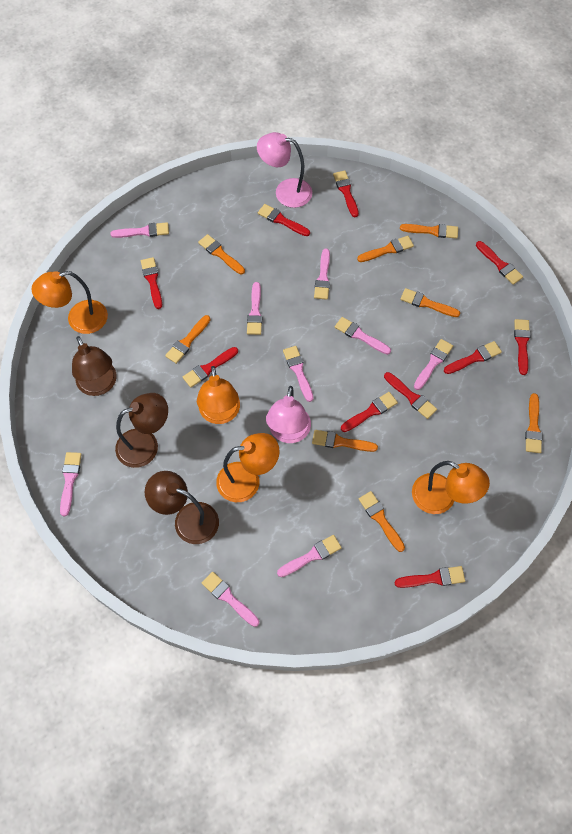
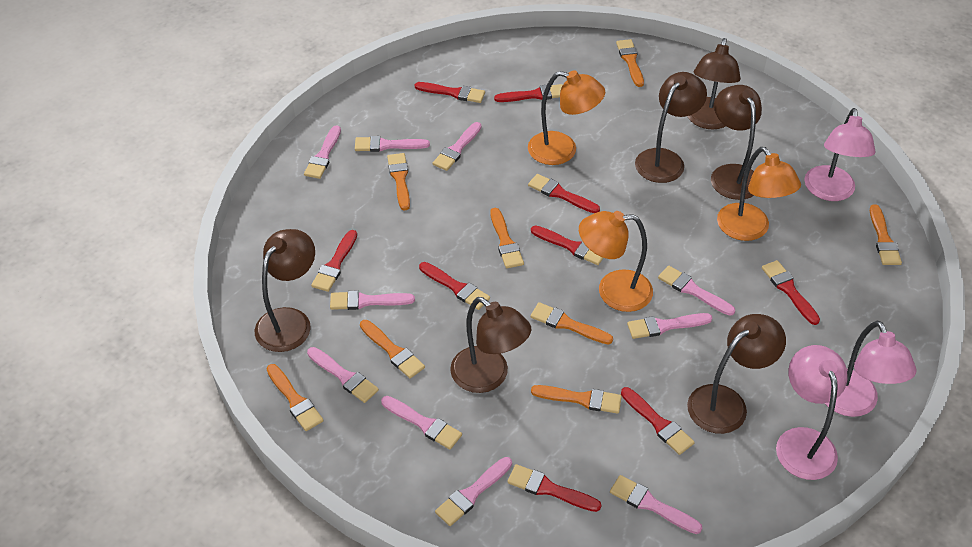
brown lamp: 3 -> 6
orange lamp: 4 -> 3
pink brush: 9 -> 10
pink lamp: 2 -> 3
red brush: 10 -> 9

